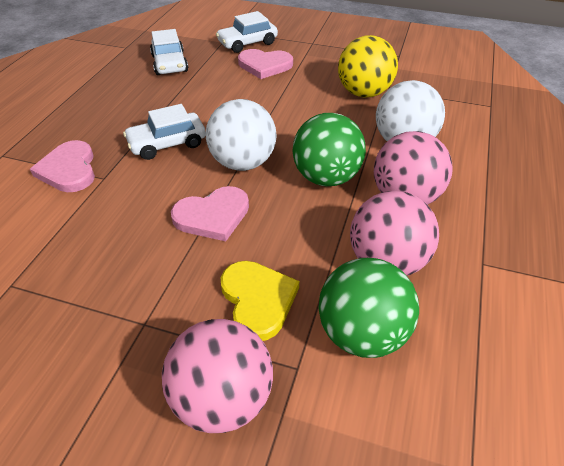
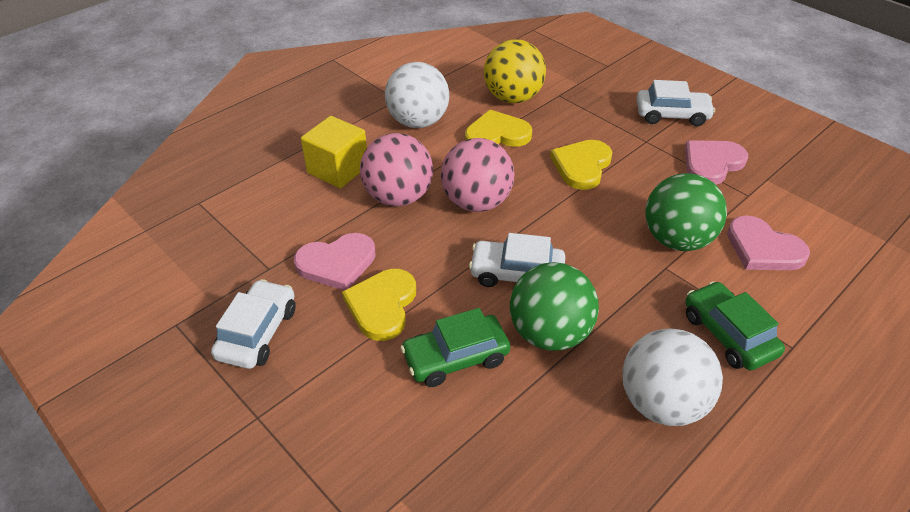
green car: 0 -> 2
pink ball: 3 -> 2
yellow cube: 0 -> 1
yellow heart: 1 -> 3

